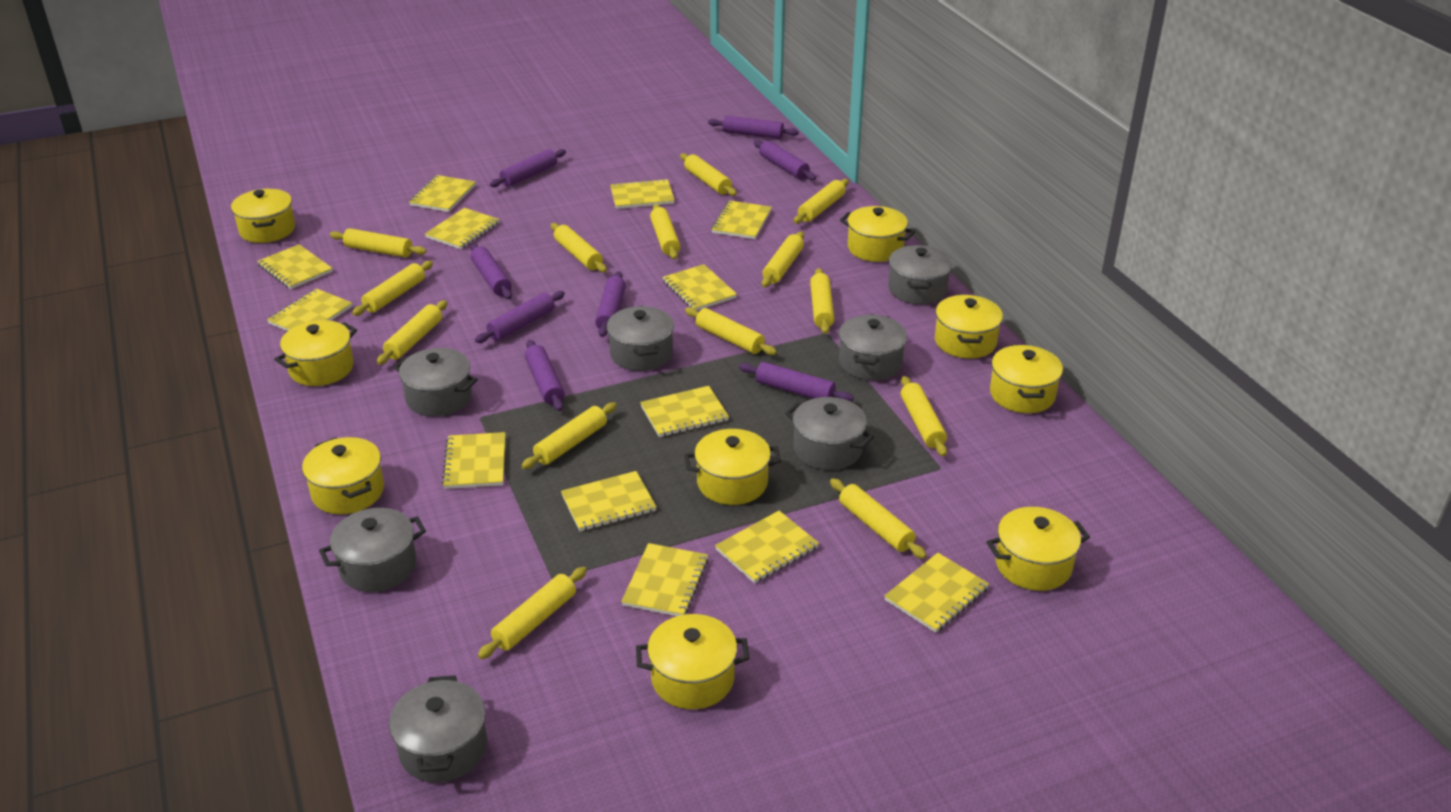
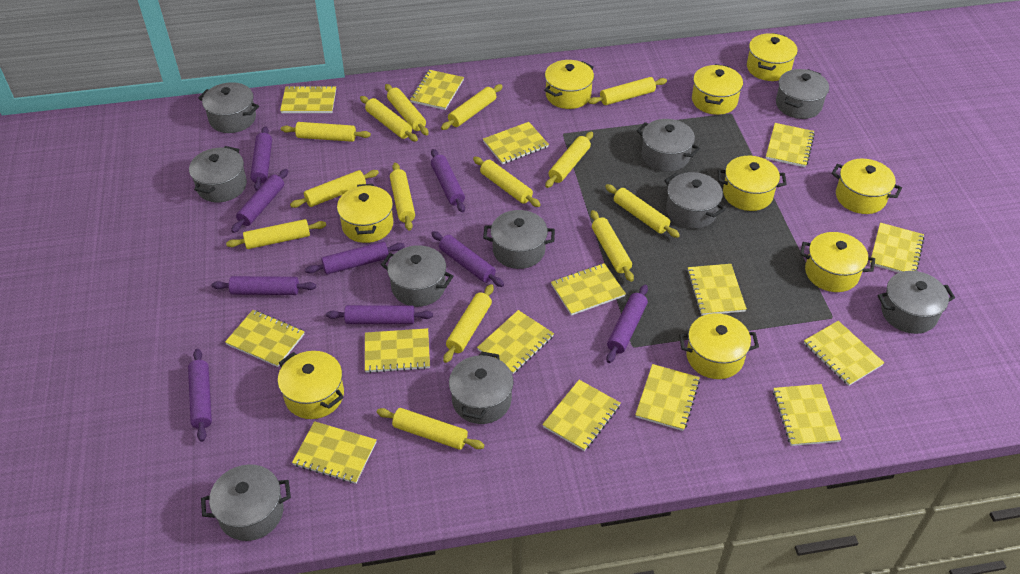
grey pot: 7 -> 10
purple rolling pin: 8 -> 9
yellow notebook: 13 -> 15

